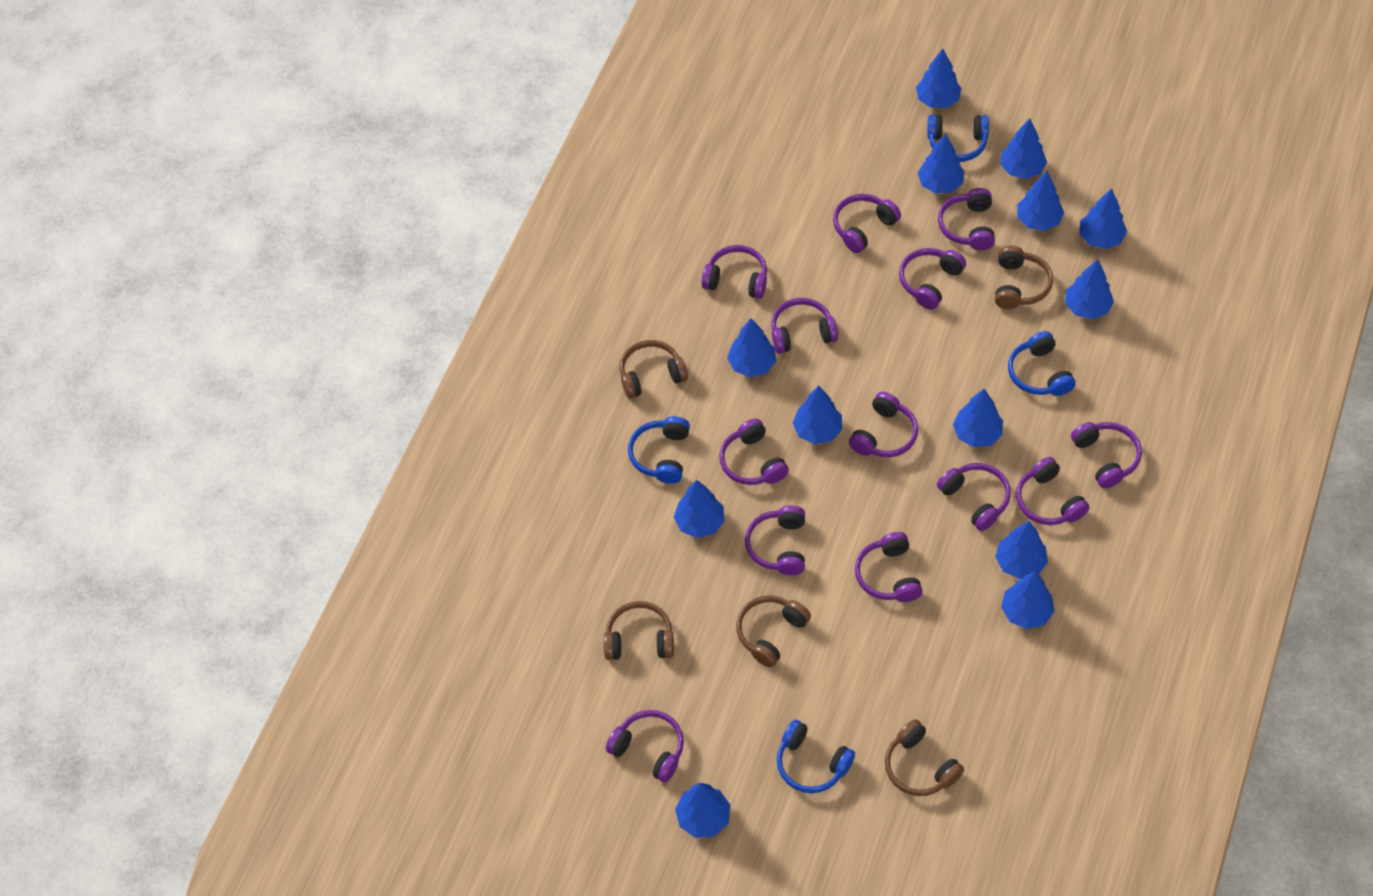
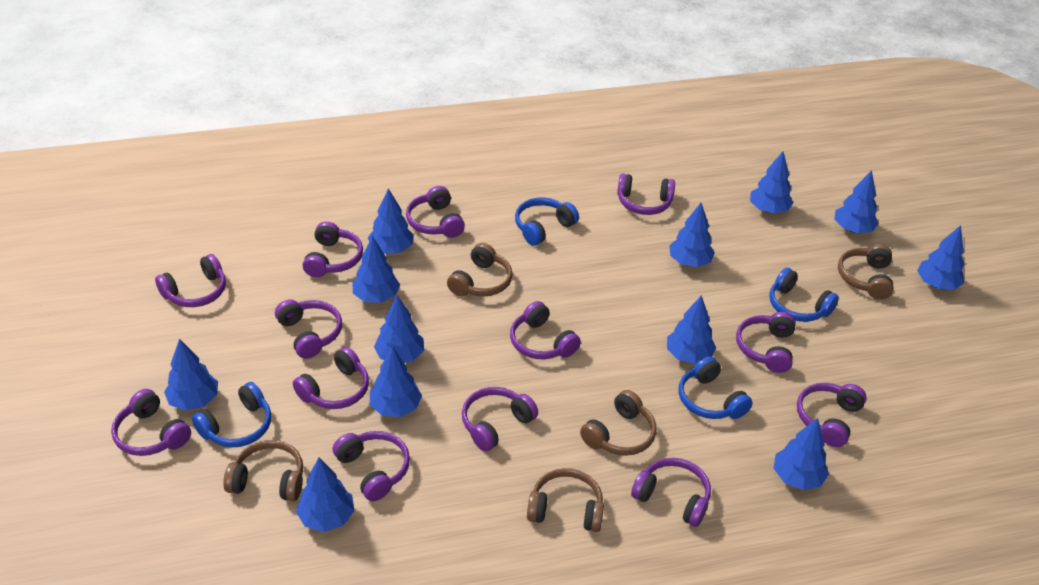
blue tree: 13 -> 12

